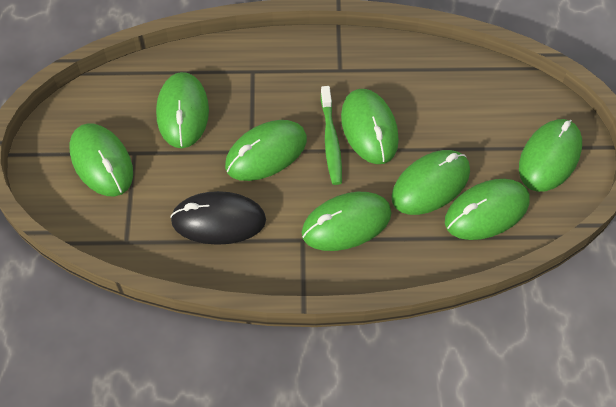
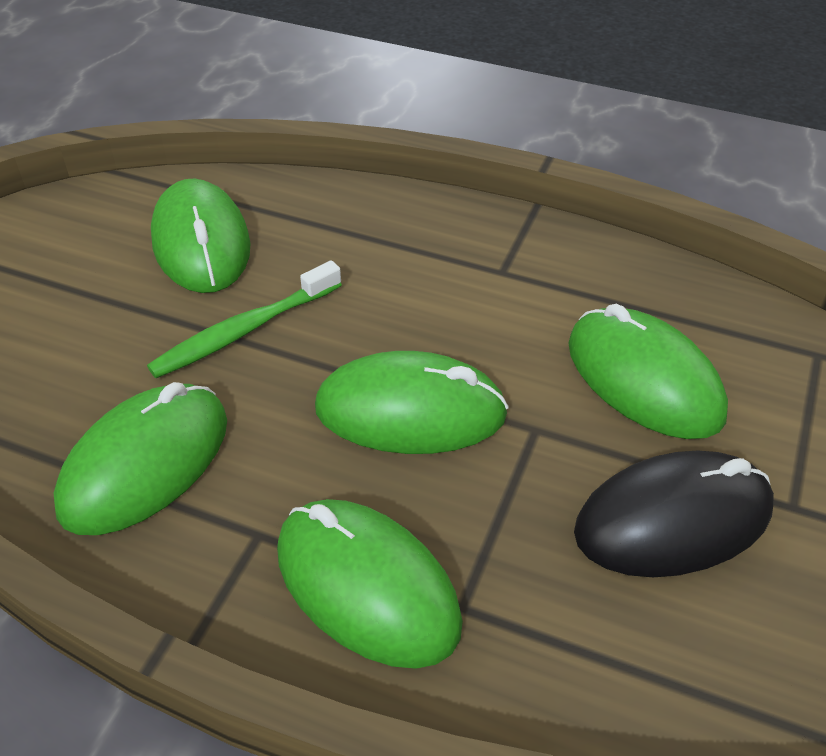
green mouse: 8 -> 5

